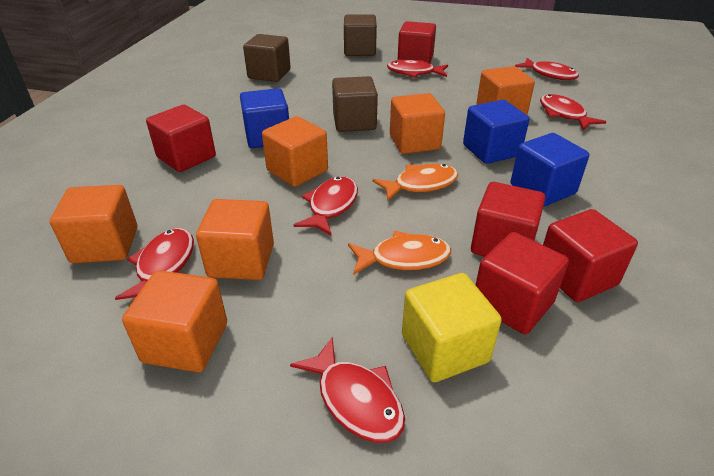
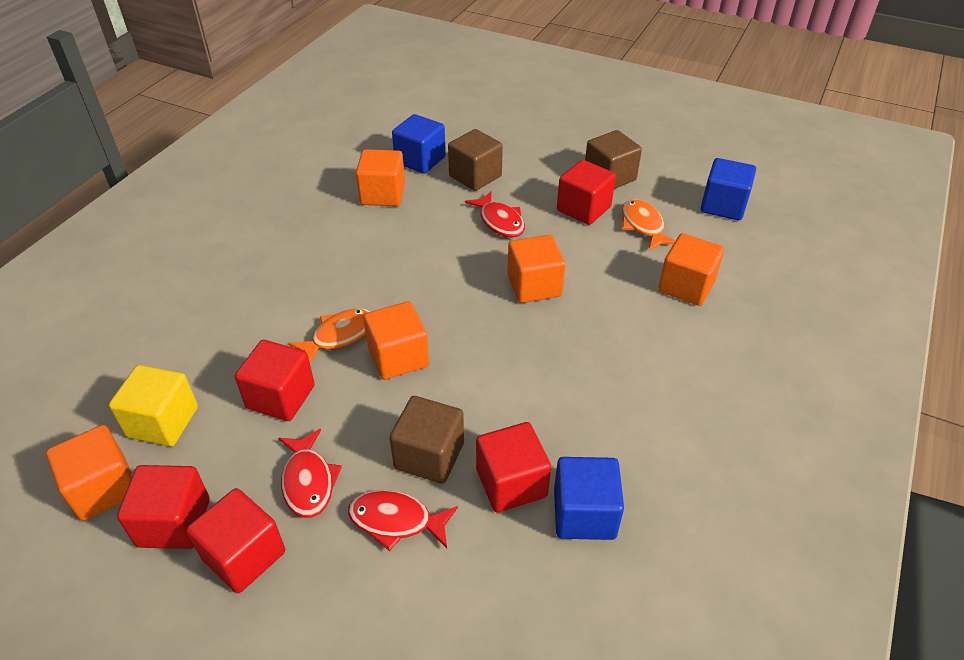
orange cube: 6 -> 5
red fish: 6 -> 3

